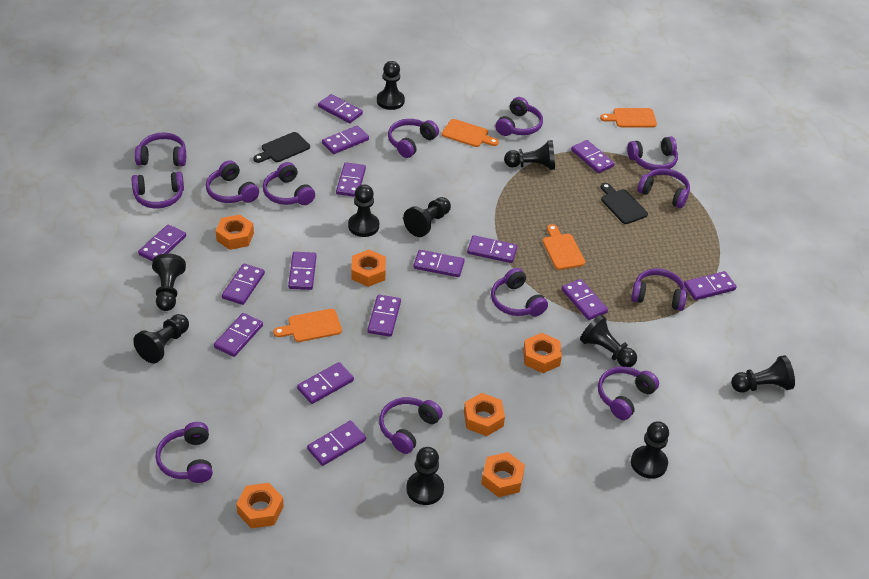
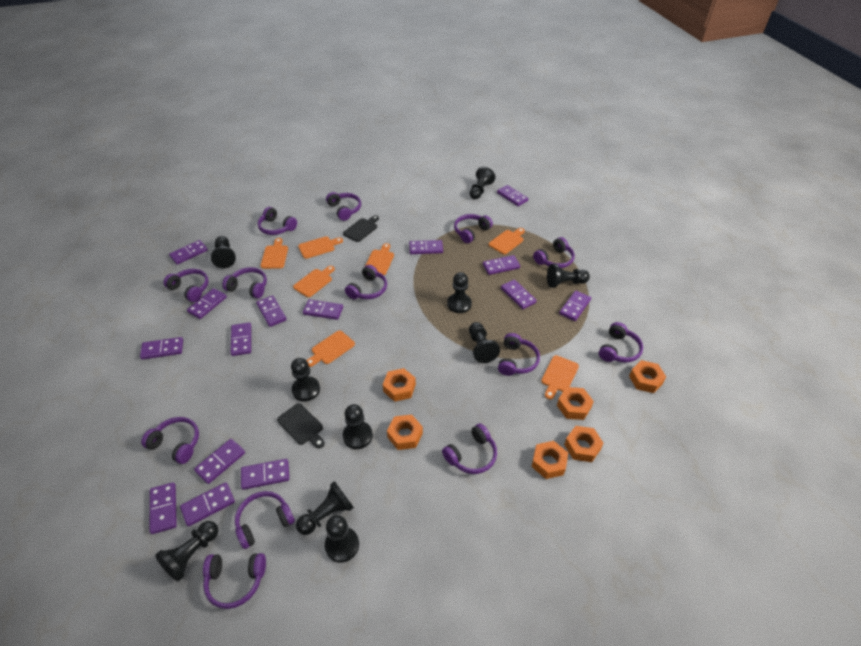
orange cutting board: 4 -> 7

